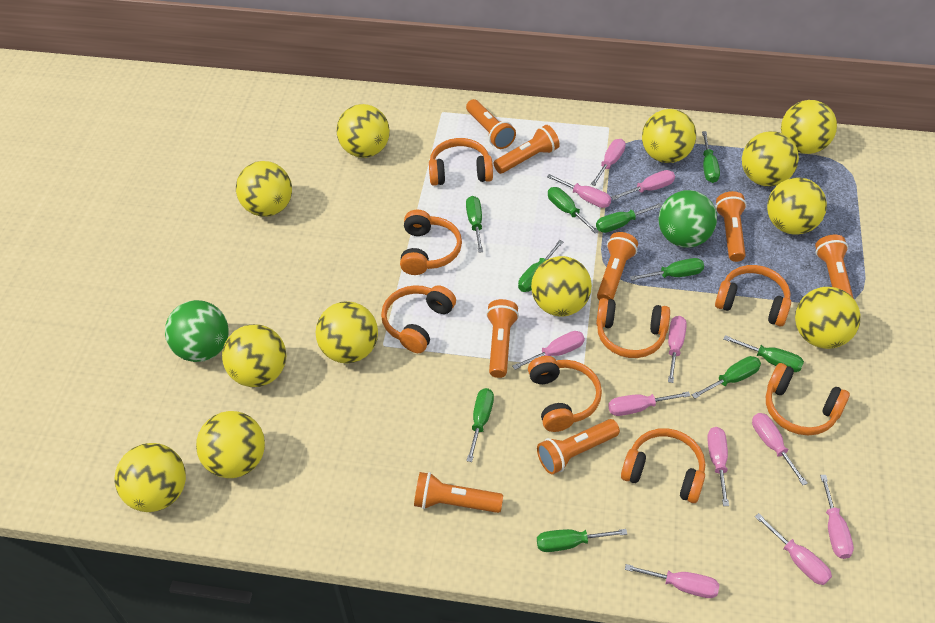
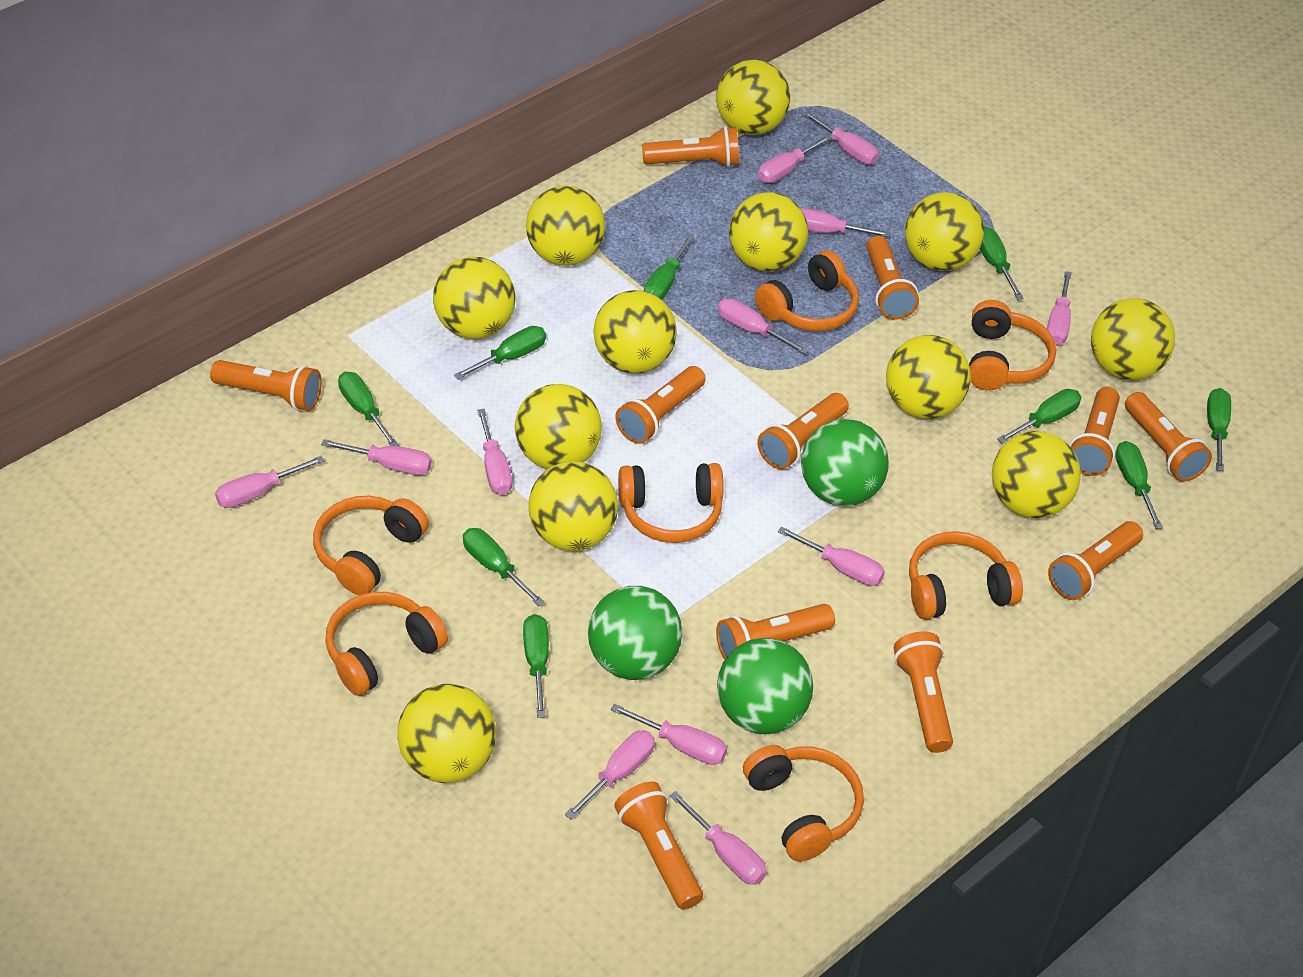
green ball: 2 -> 3
green screwdriver: 10 -> 9
orange flashlight: 8 -> 11
orange headphones: 8 -> 7
pink screwdriver: 11 -> 12

